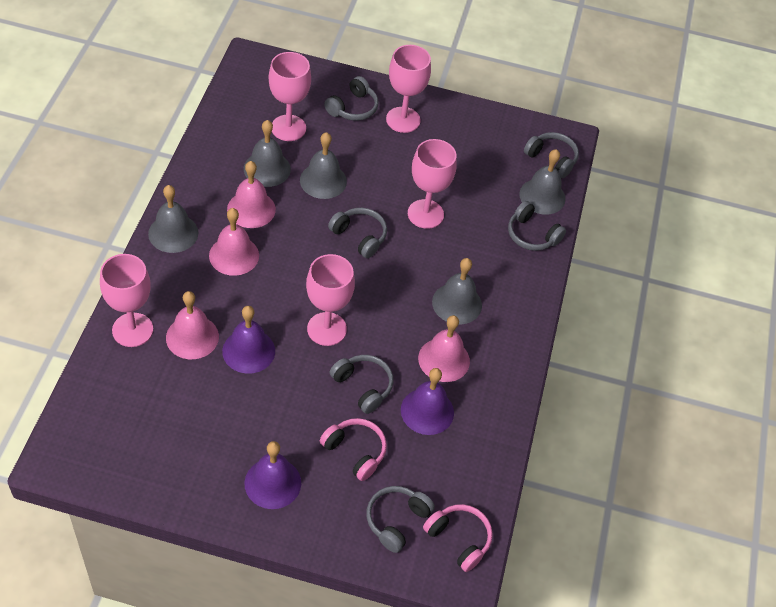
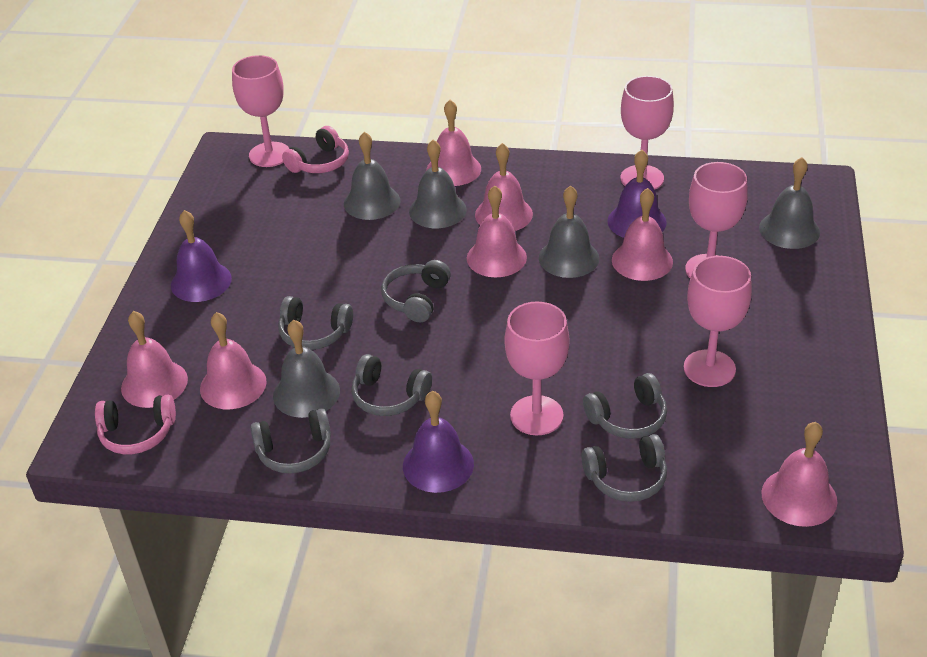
pink bell: 4 -> 7

